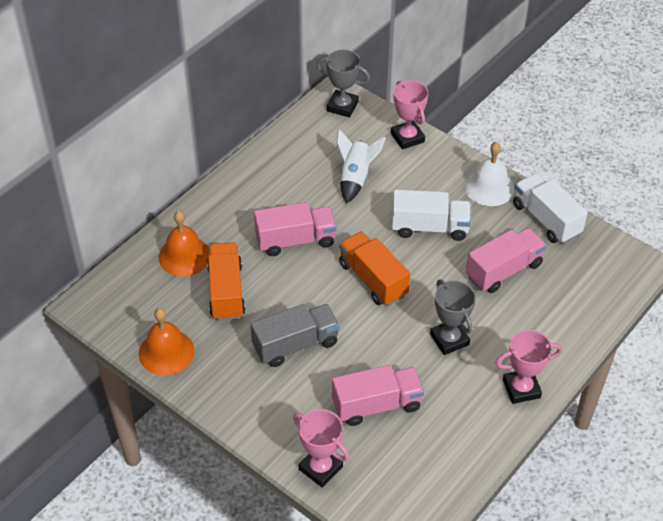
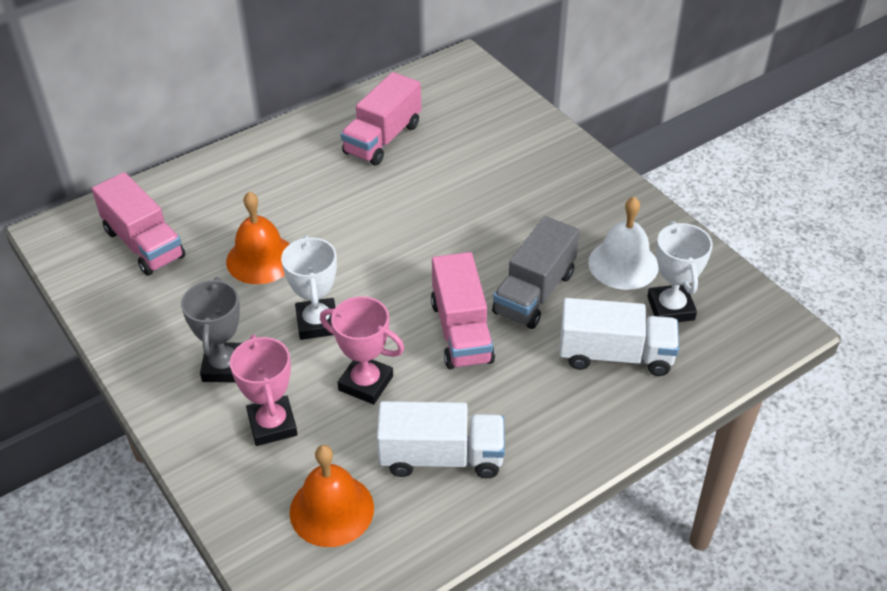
grey trophy: 2 -> 1
orange truck: 2 -> 0
pink trophy: 3 -> 2
white rocket: 1 -> 0
white trophy: 0 -> 2

